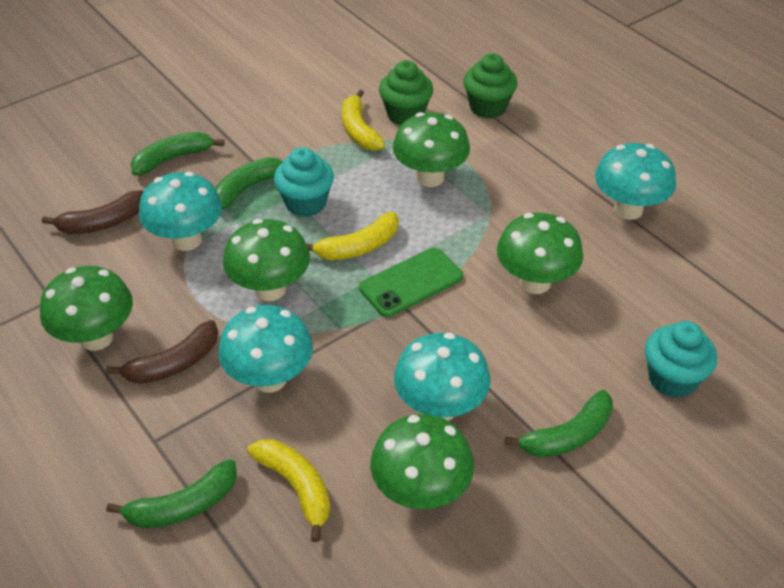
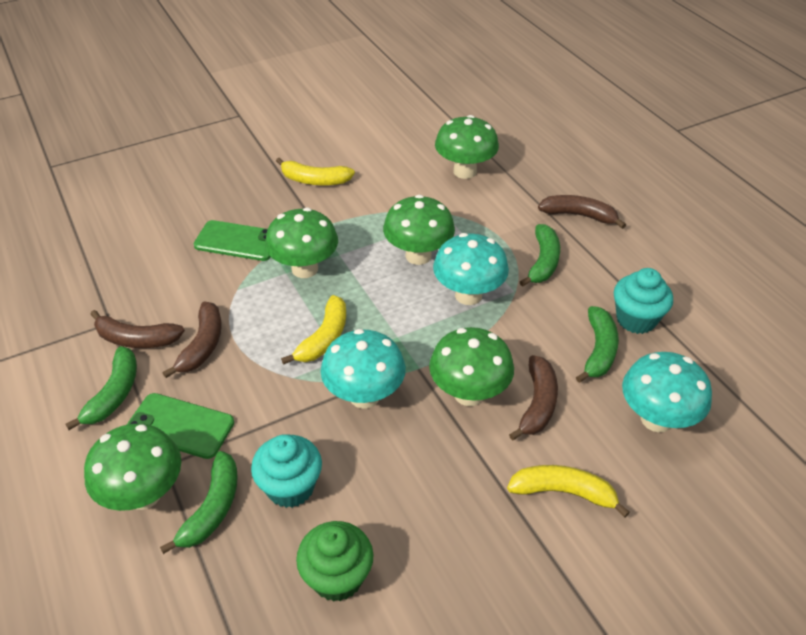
brown banana: 2 -> 4
green cupcake: 2 -> 1
green phone: 1 -> 2
turquoise mushroom: 4 -> 3

